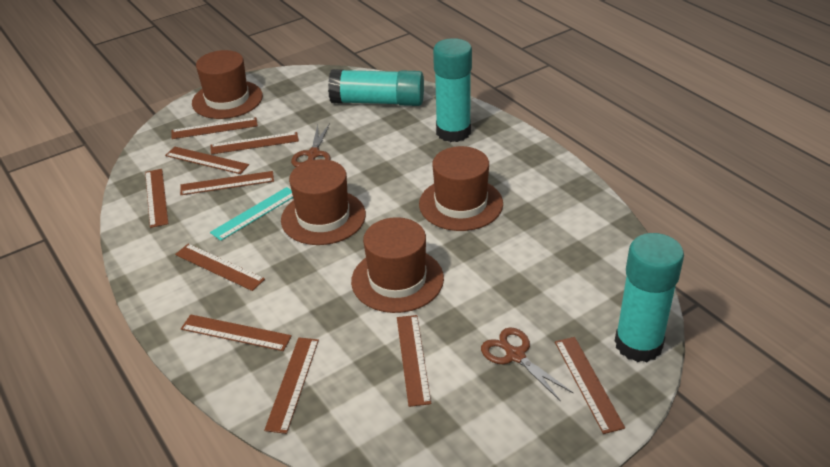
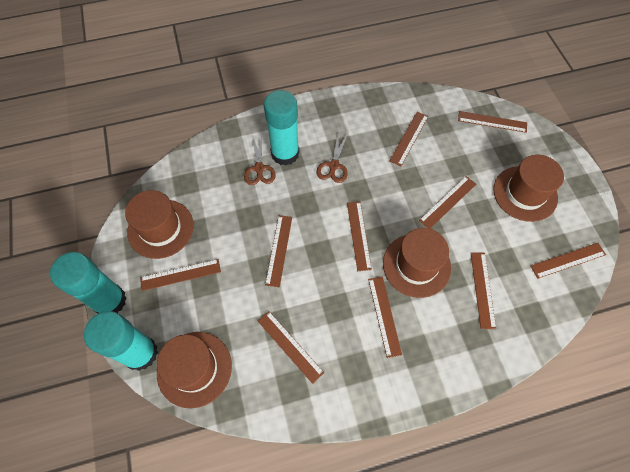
turquoise ruler: 1 -> 0

